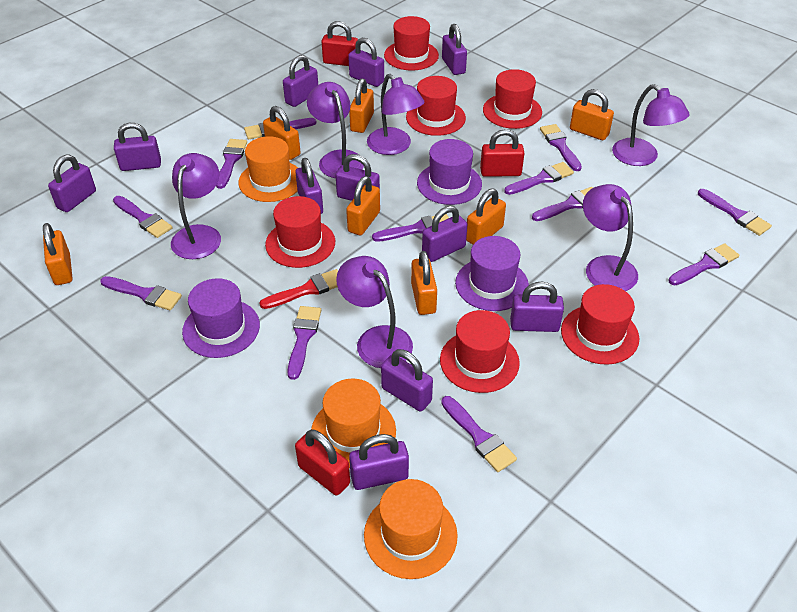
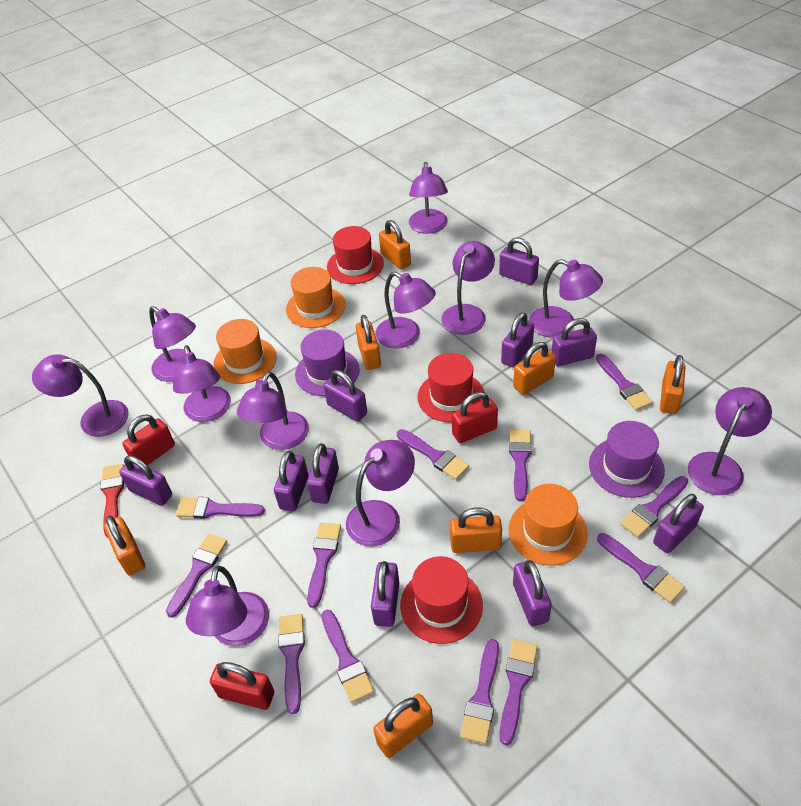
purple hat: 3 -> 2
purple lamp: 6 -> 11
purple padlock: 11 -> 10
red hat: 6 -> 3

